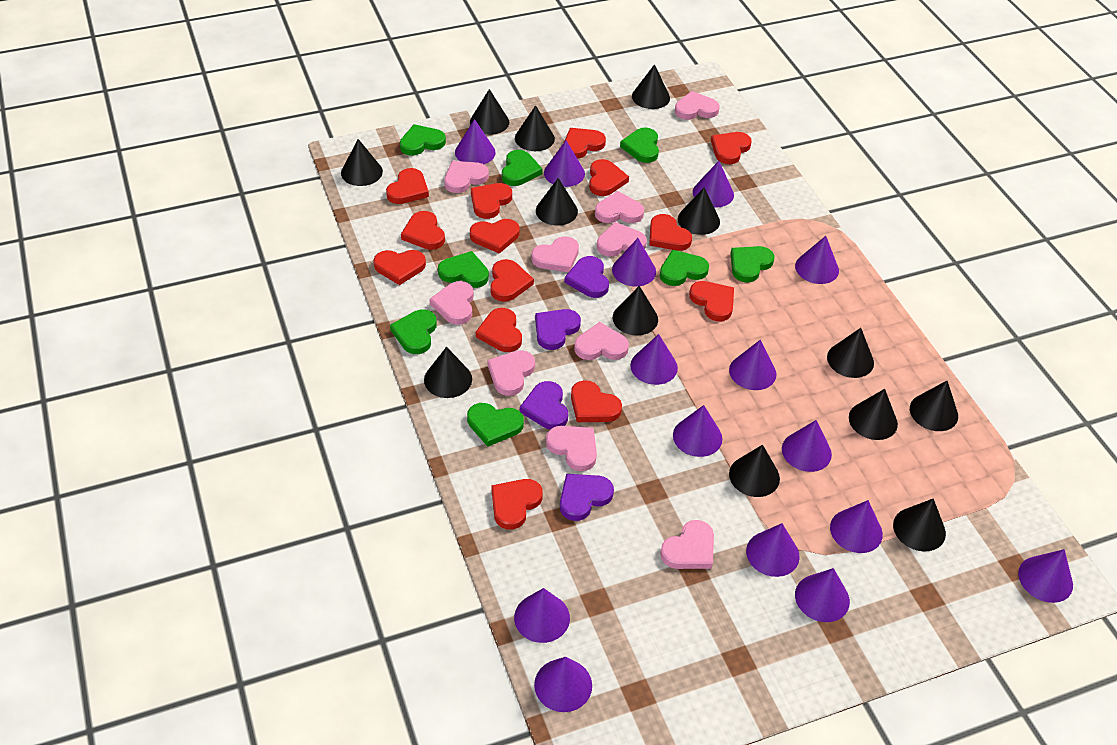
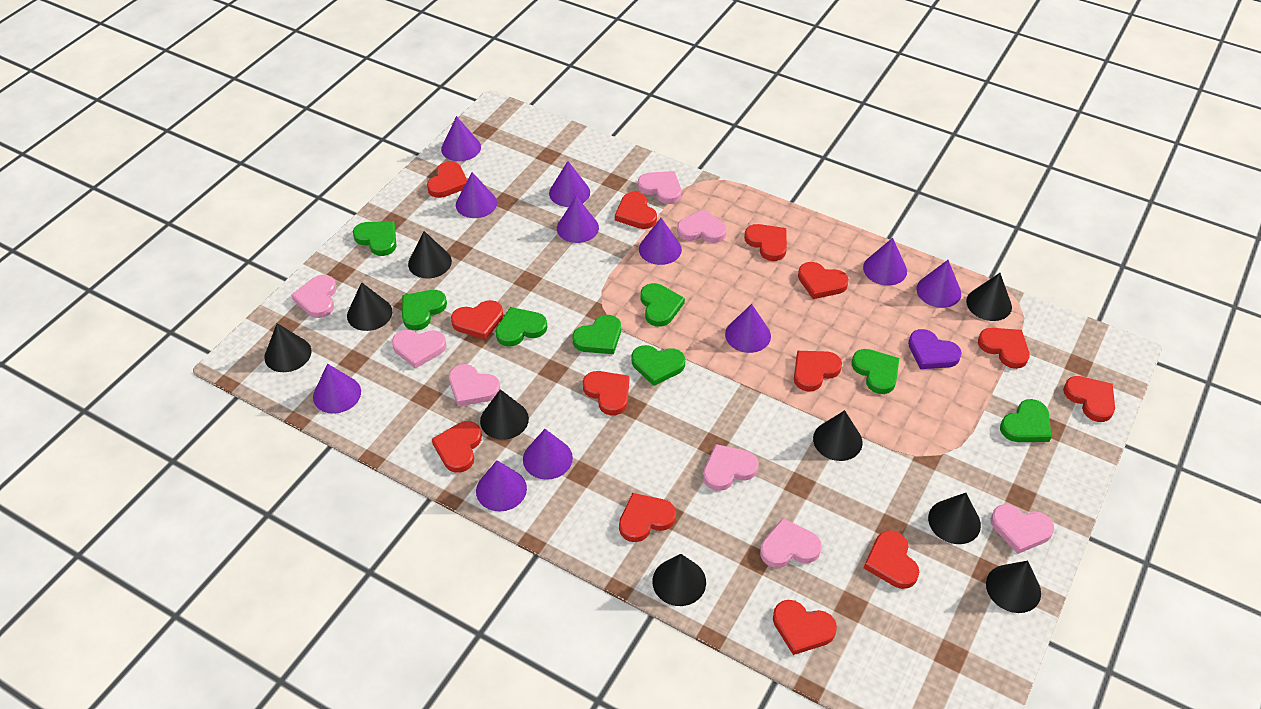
black cone: 13 -> 9
pink heart: 10 -> 8
purple cone: 15 -> 11
purple heart: 4 -> 1
red heart: 14 -> 13

